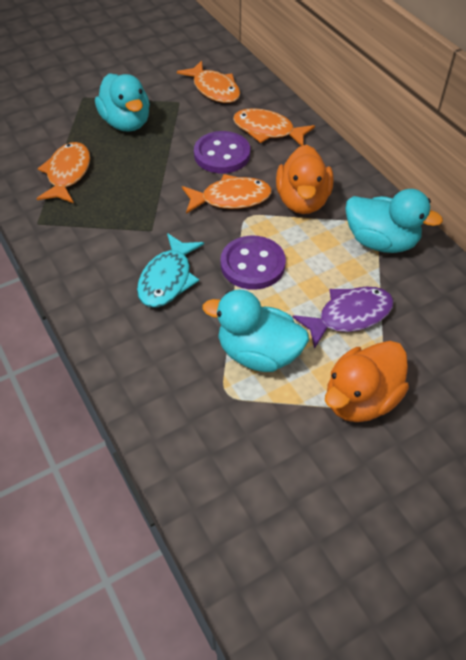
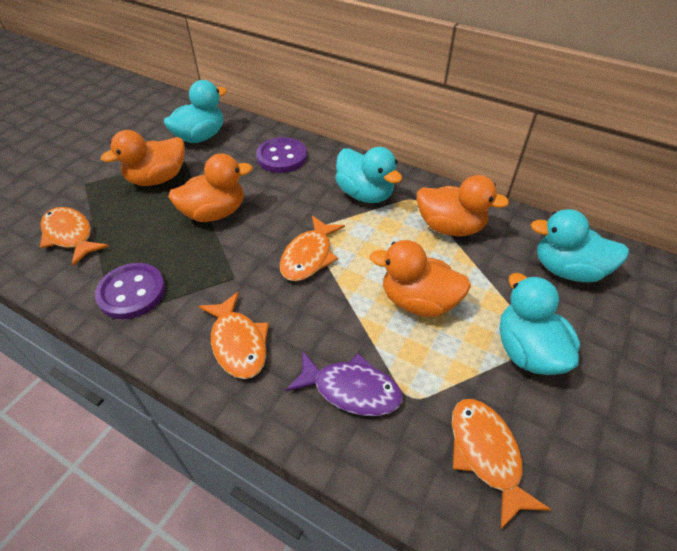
orange duck: 2 -> 4
turquoise duck: 3 -> 4
turquoise fish: 1 -> 0

